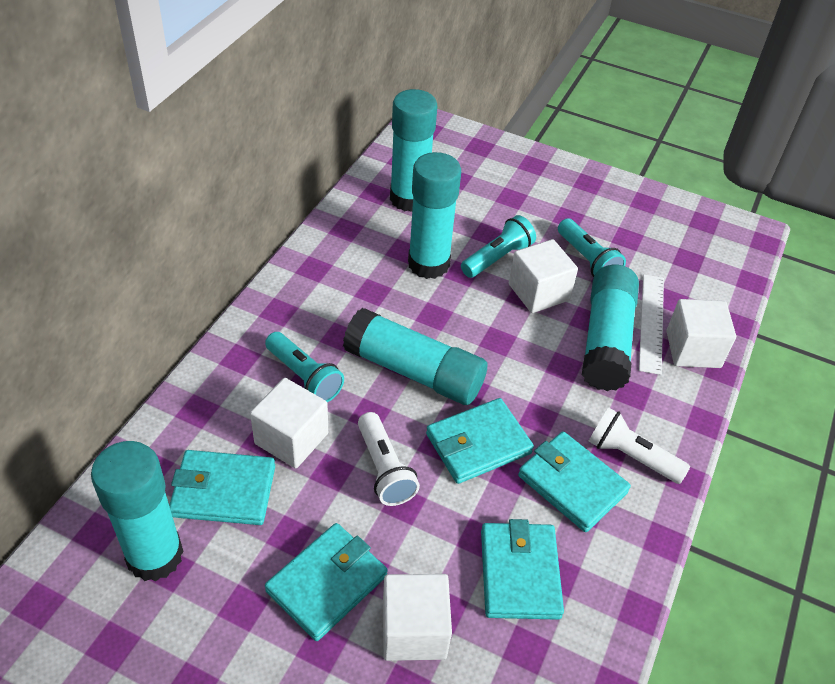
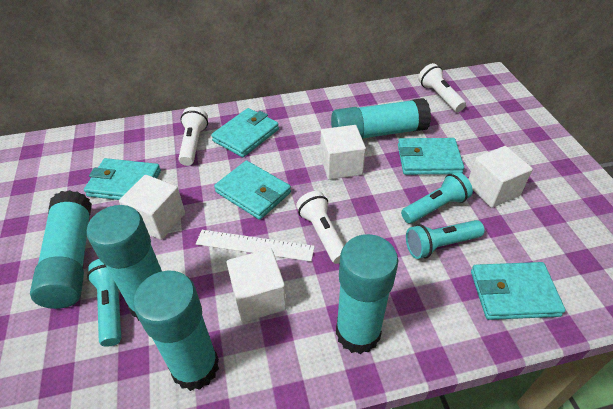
white flashlight: 2 -> 3

